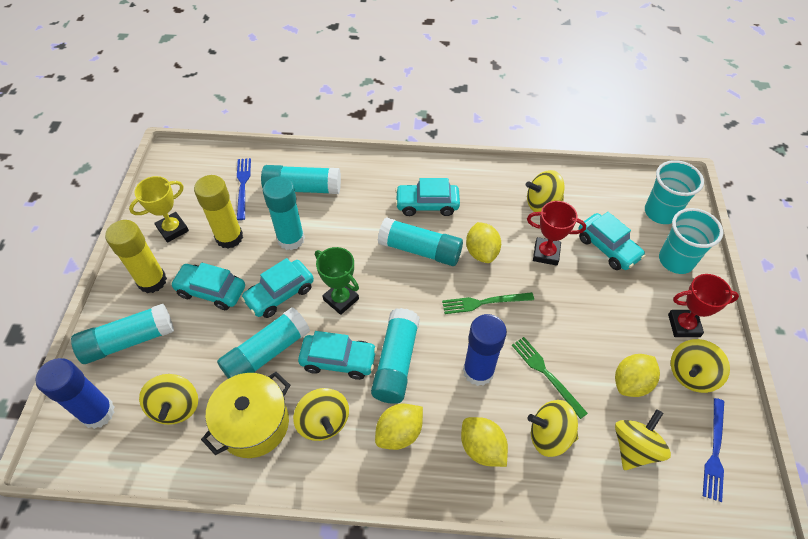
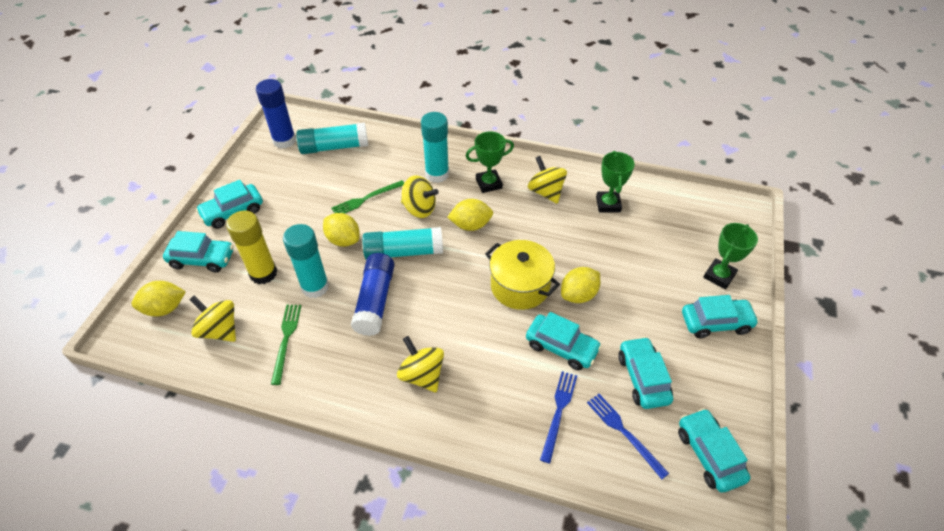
green trophy: 1 -> 3
red trophy: 2 -> 0
turquoise car: 5 -> 6
turquoise cup: 2 -> 0
turquoise glue stick: 6 -> 4
yellow glue stick: 2 -> 1
yellow spinning top: 6 -> 4
yellow trophy: 1 -> 0

